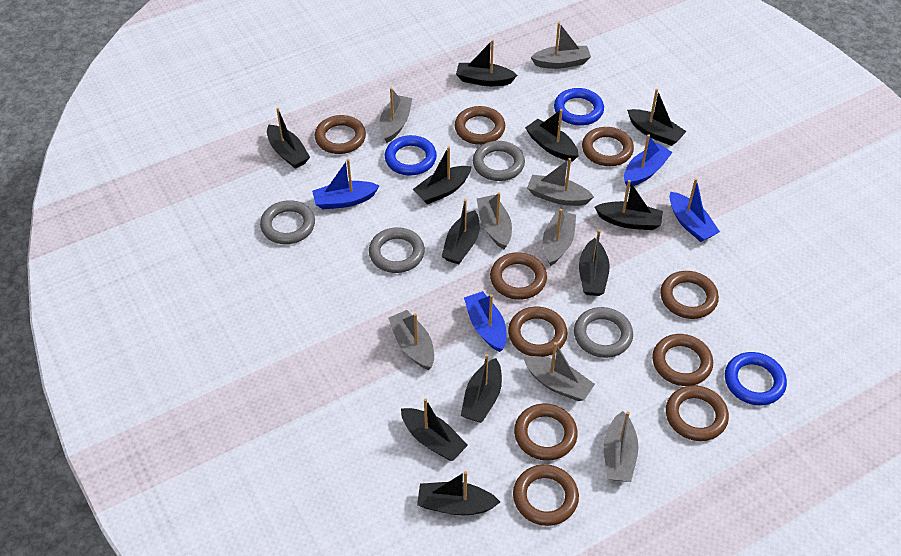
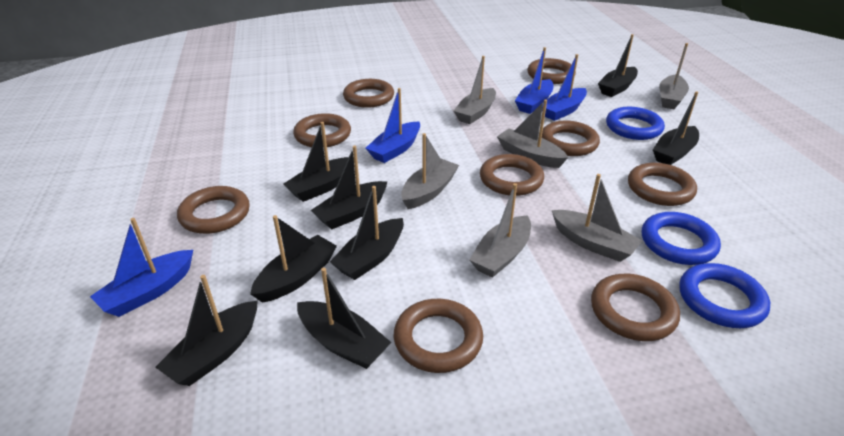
black boat: 11 -> 8
brown ring: 10 -> 9
grey boat: 8 -> 6
grey ring: 4 -> 0

